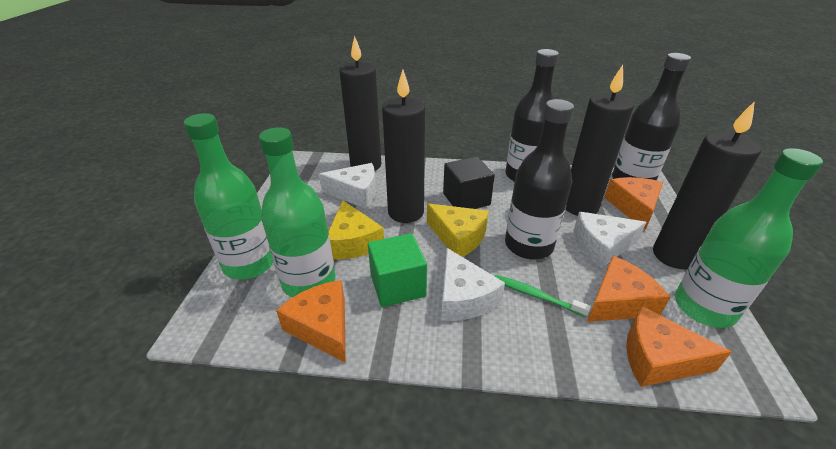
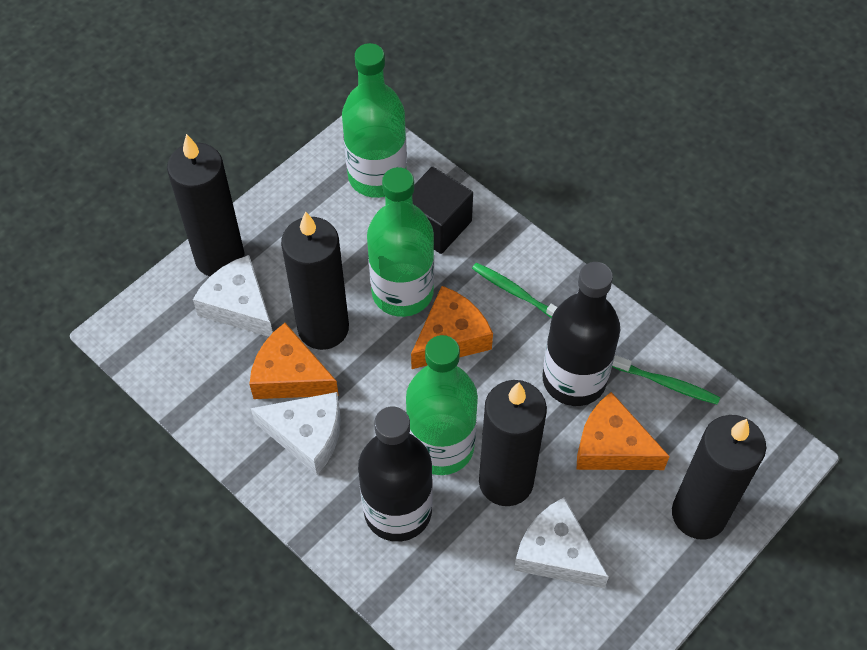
black bottle: 3 -> 2
green cube: 1 -> 0
green toothbrush: 1 -> 2
orange cheese: 4 -> 3
yellow cheese: 2 -> 0

